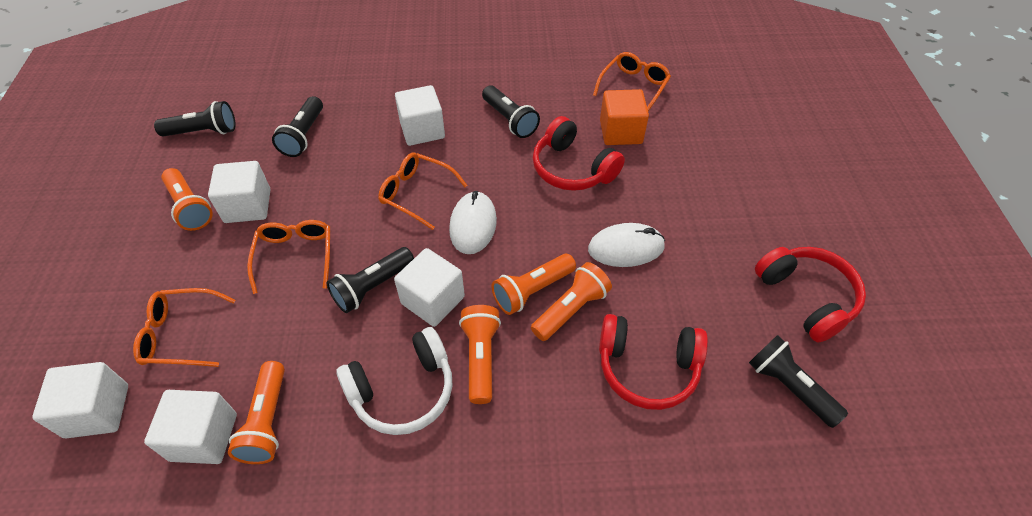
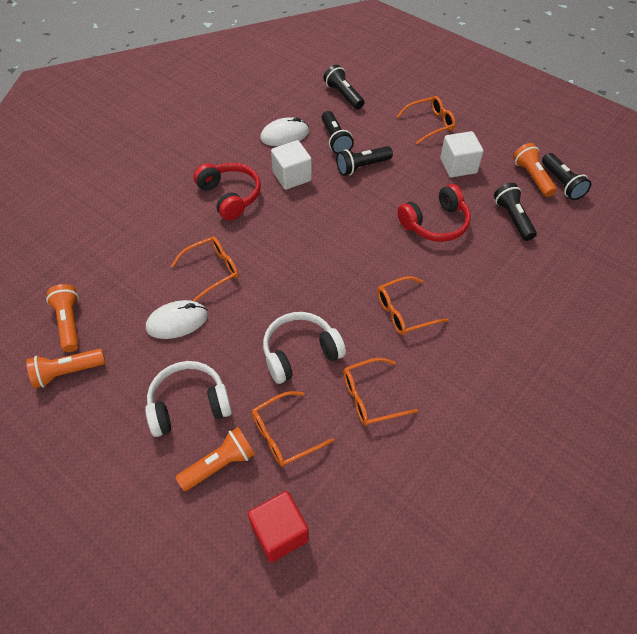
orange cube: 1 -> 0
orange flashlight: 5 -> 4
orange glasses: 4 -> 5
red cube: 0 -> 1
red headphones: 3 -> 2
white cube: 5 -> 2
white headphones: 1 -> 2

